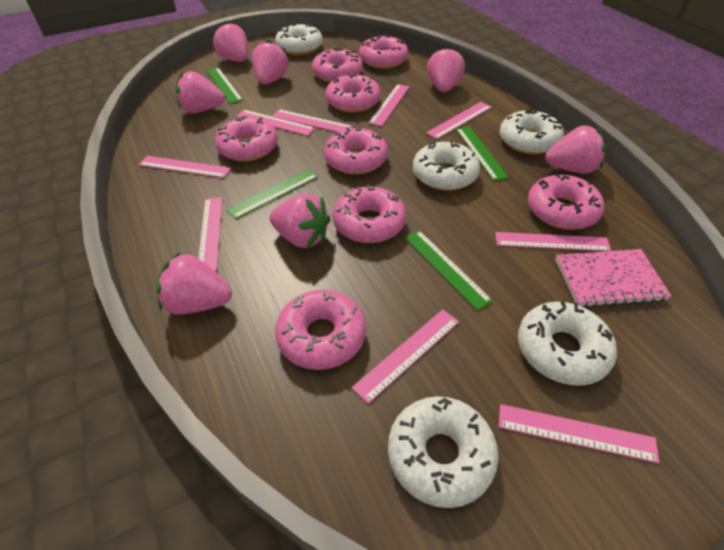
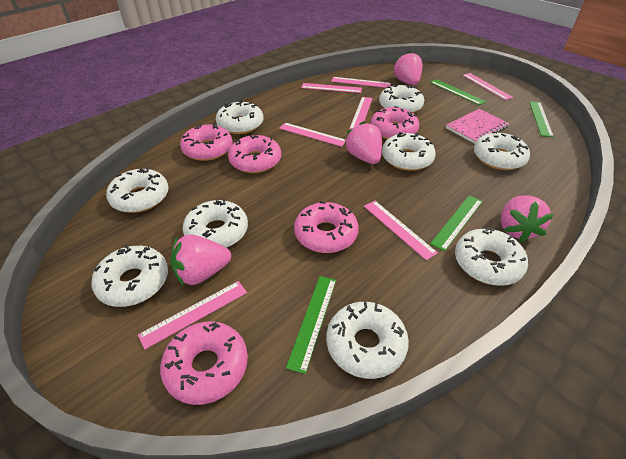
pink donut: 8 -> 5
pink ruler: 9 -> 7
pink strawberry: 7 -> 4
white donut: 5 -> 9

